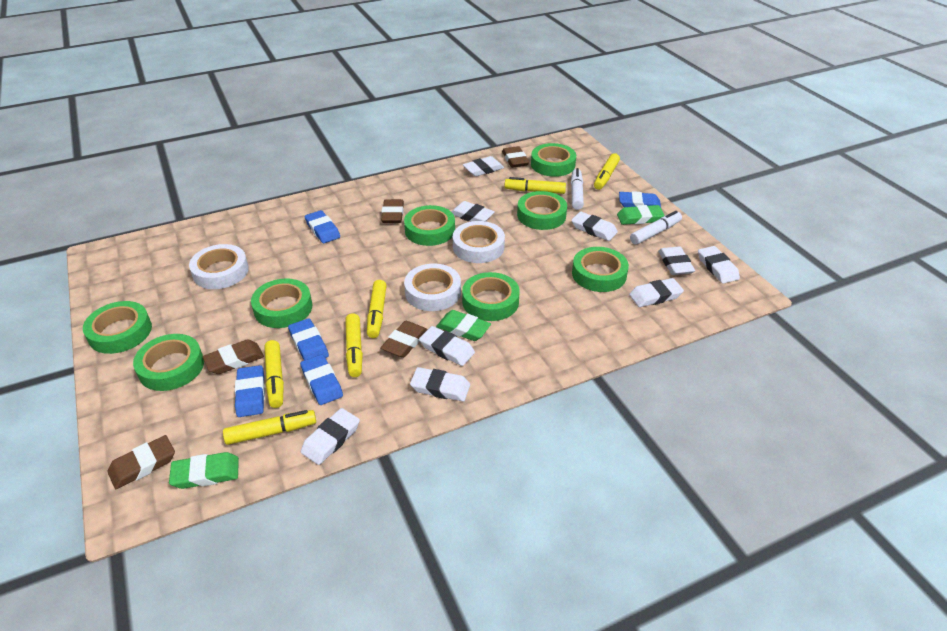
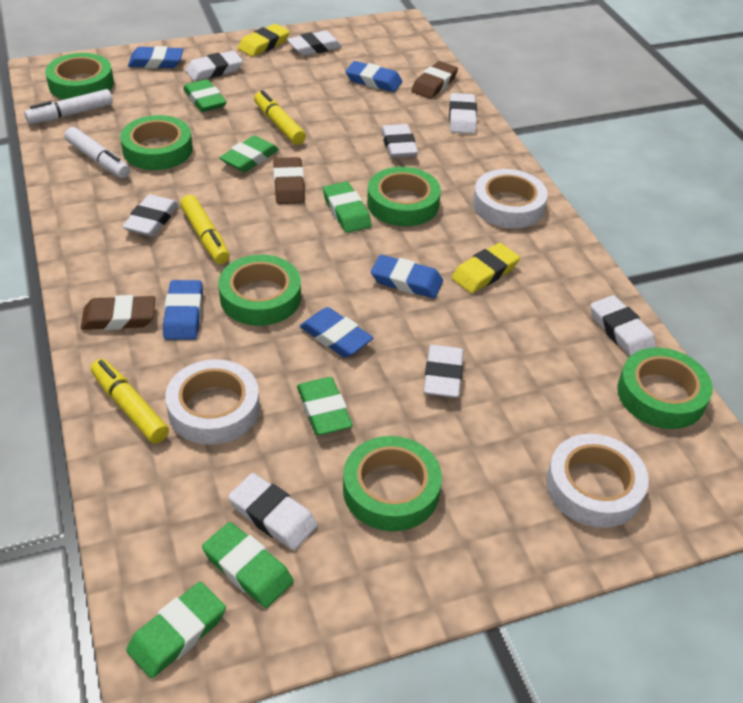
brown eraser: 5 -> 3
green eraser: 3 -> 6
green tape: 8 -> 6
white eraser: 9 -> 8
yellow eraser: 0 -> 2
yellow marker: 6 -> 3

